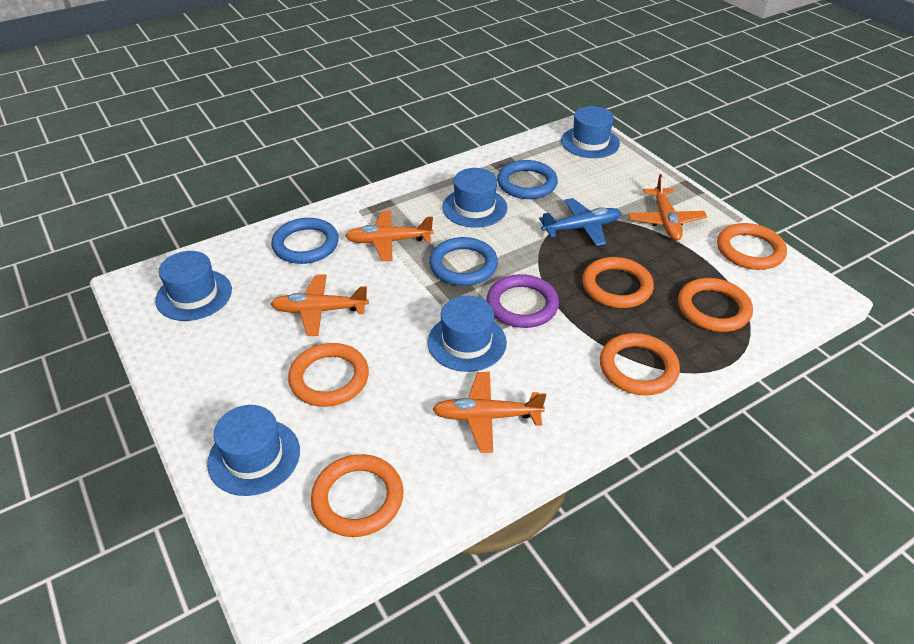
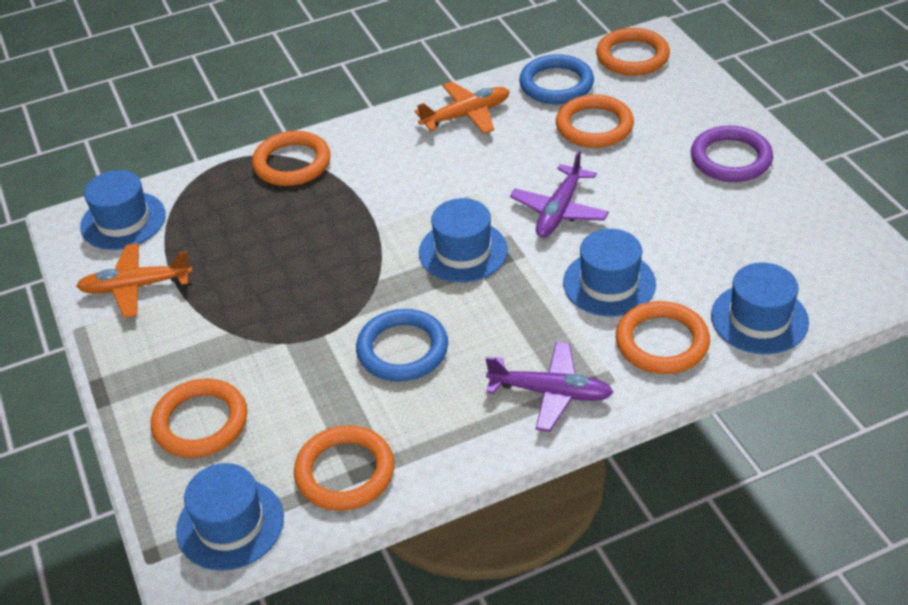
blue plane: 1 -> 0
blue ring: 3 -> 2
orange plane: 4 -> 2
purple plane: 0 -> 2

